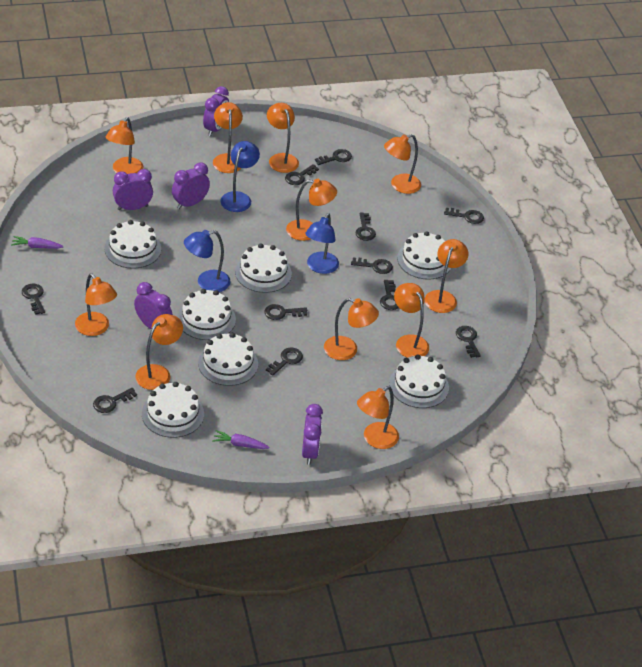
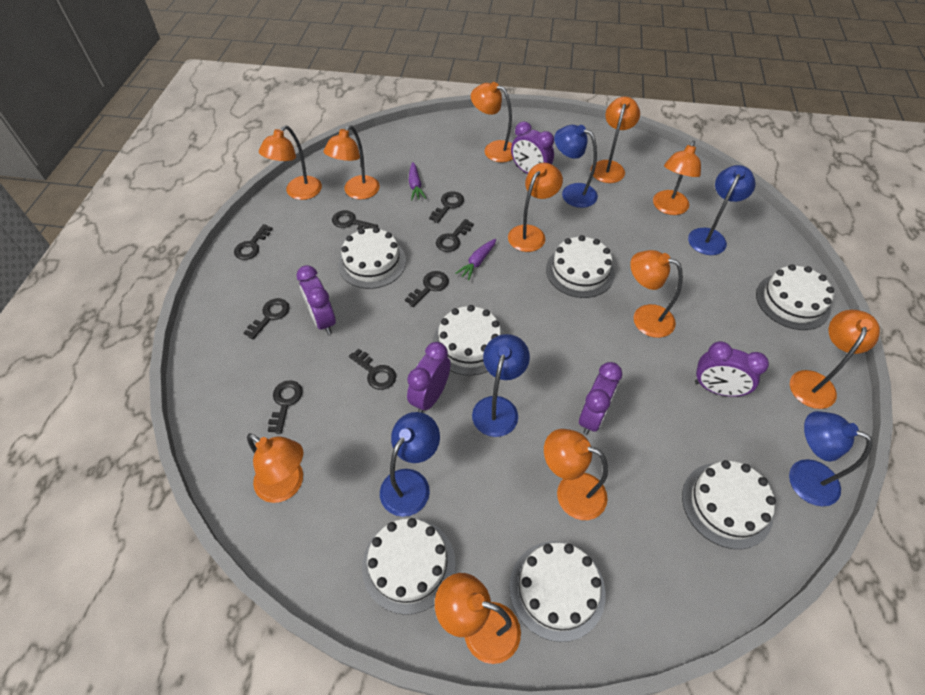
black key: 11 -> 8
blue lamp: 3 -> 5

